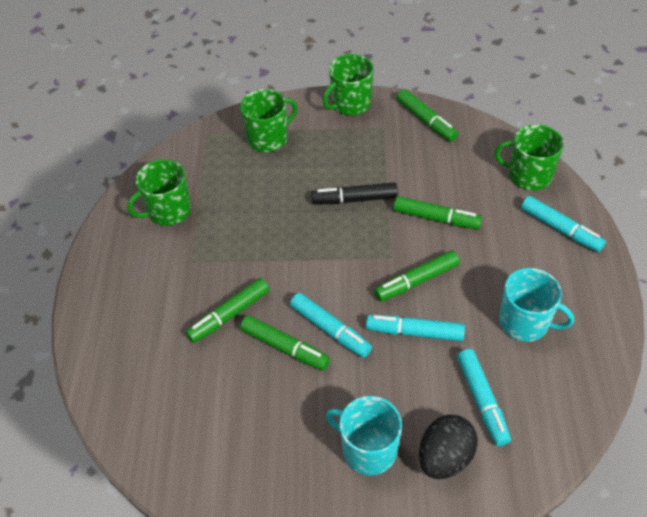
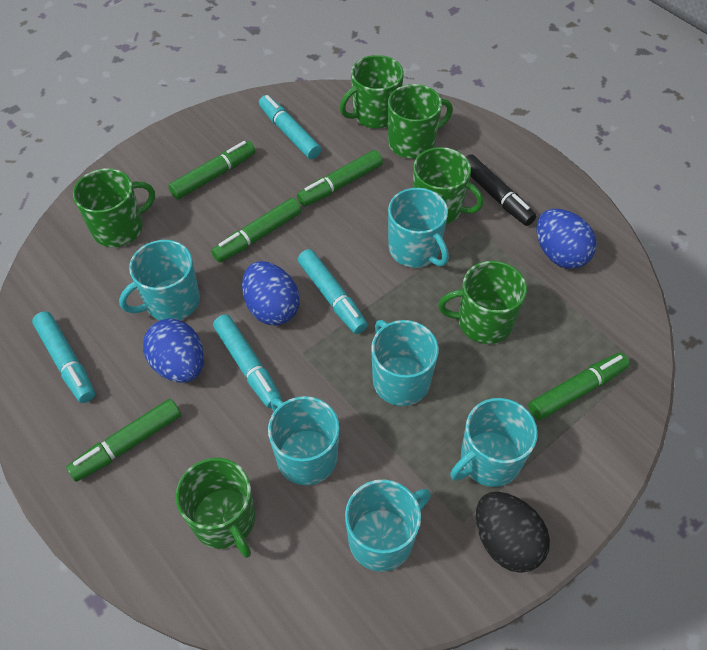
blue egg: 0 -> 3
green mug: 4 -> 6
turquoise mug: 2 -> 6

